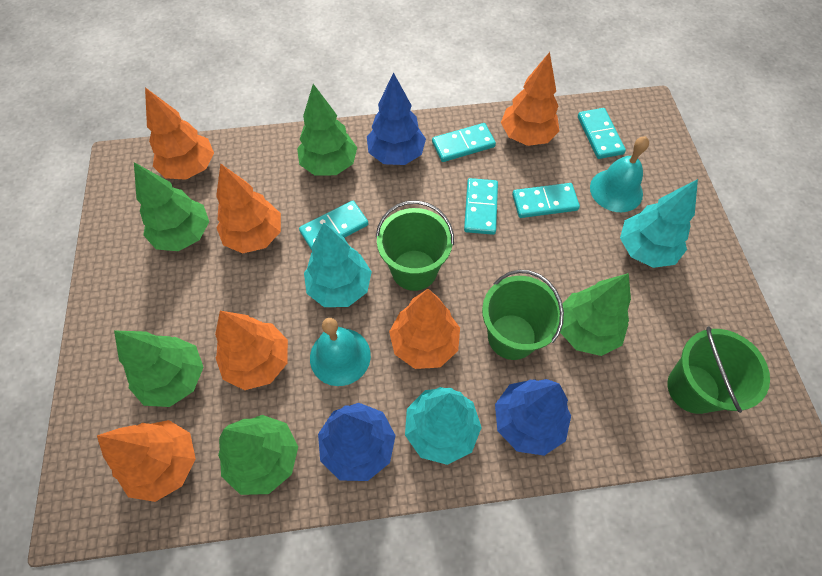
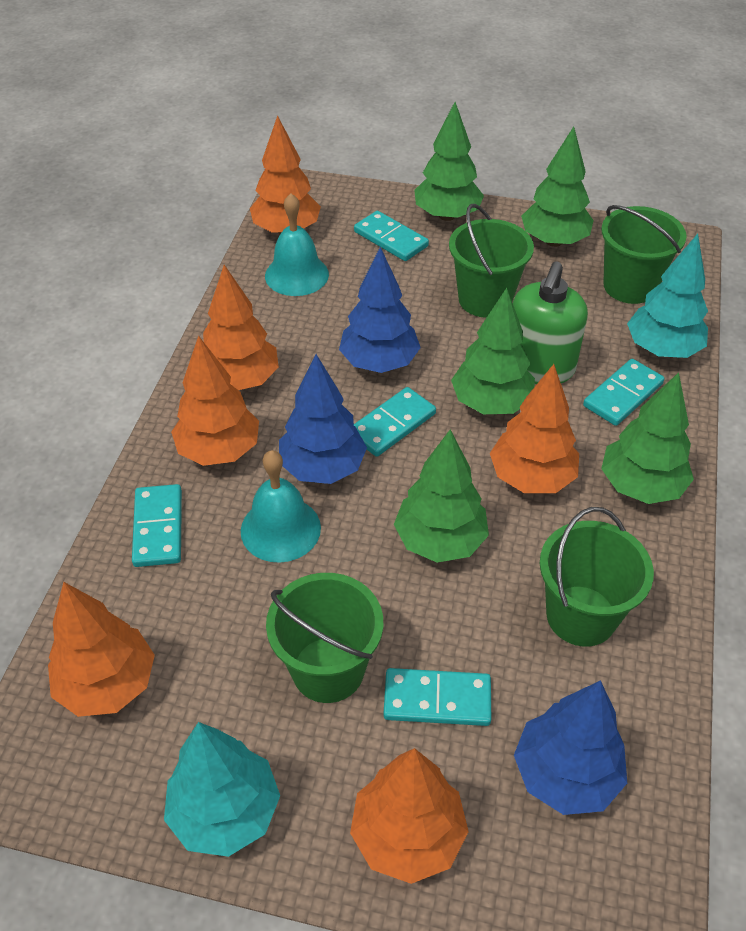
green bucket: 3 -> 4
green soap dispenser: 0 -> 1
turquoise tree: 3 -> 2

